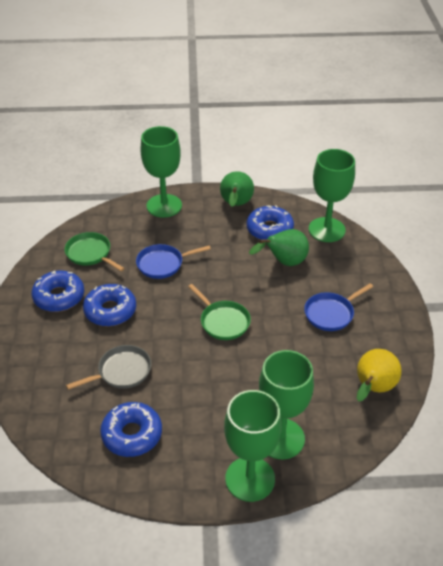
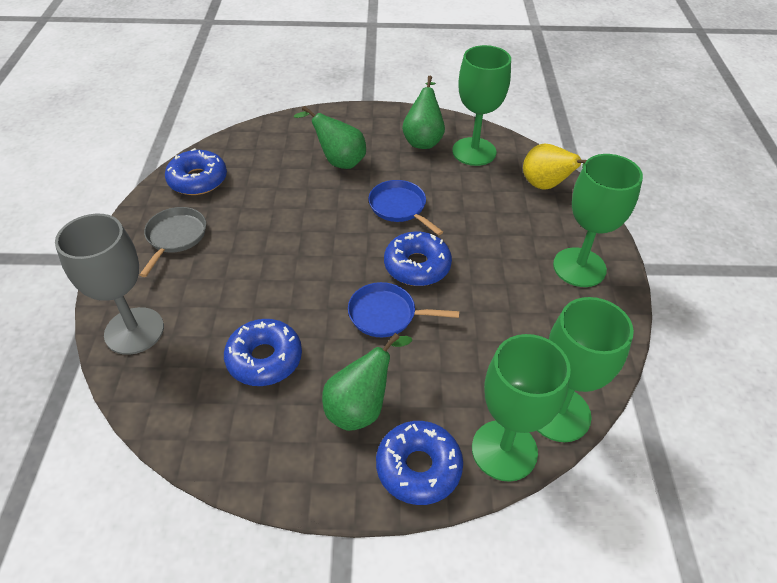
green pan: 2 -> 0
green pear: 2 -> 3
grey goblet: 0 -> 1

